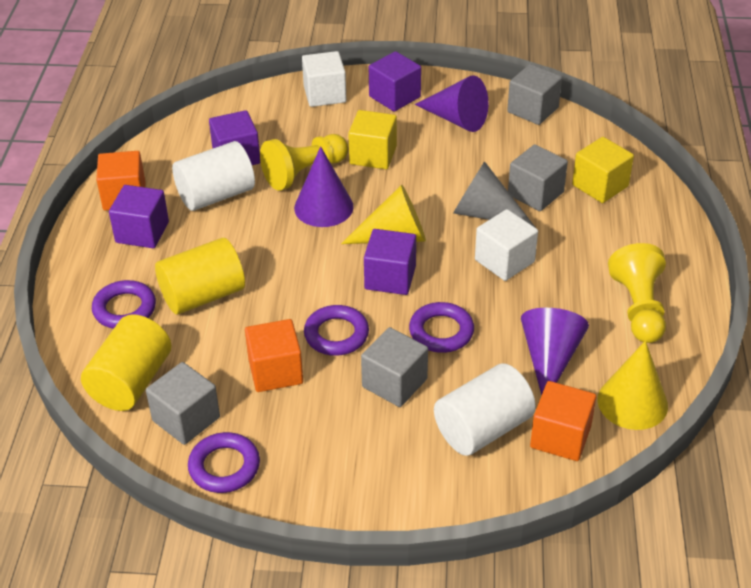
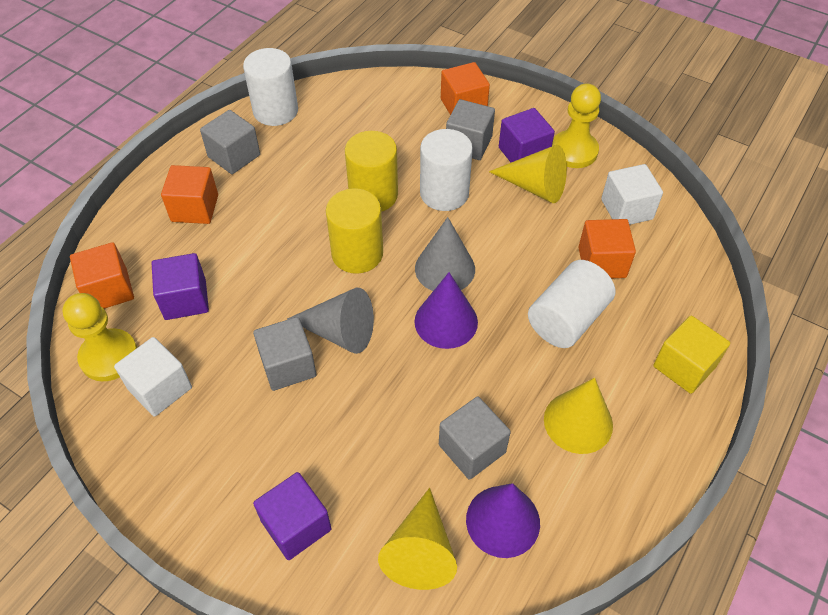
grey cone: 1 -> 2
orange cube: 3 -> 4
purple cone: 3 -> 2
purple cube: 4 -> 3
purple ring: 4 -> 0
white cylinder: 2 -> 3
yellow cone: 2 -> 3
yellow cube: 2 -> 1

